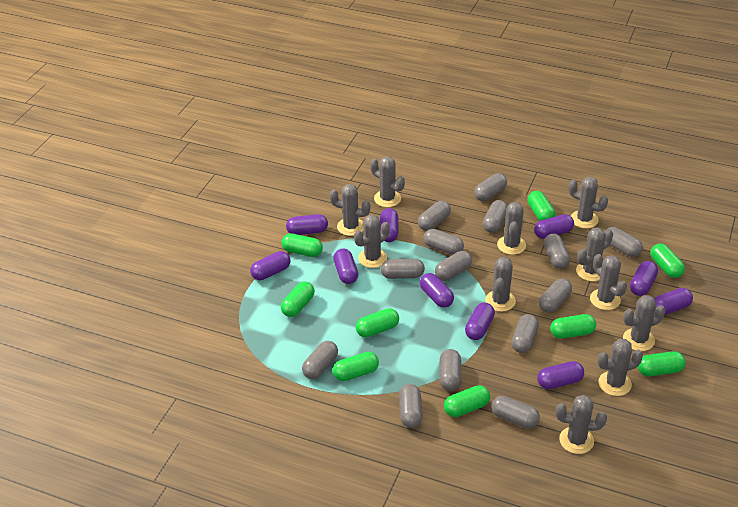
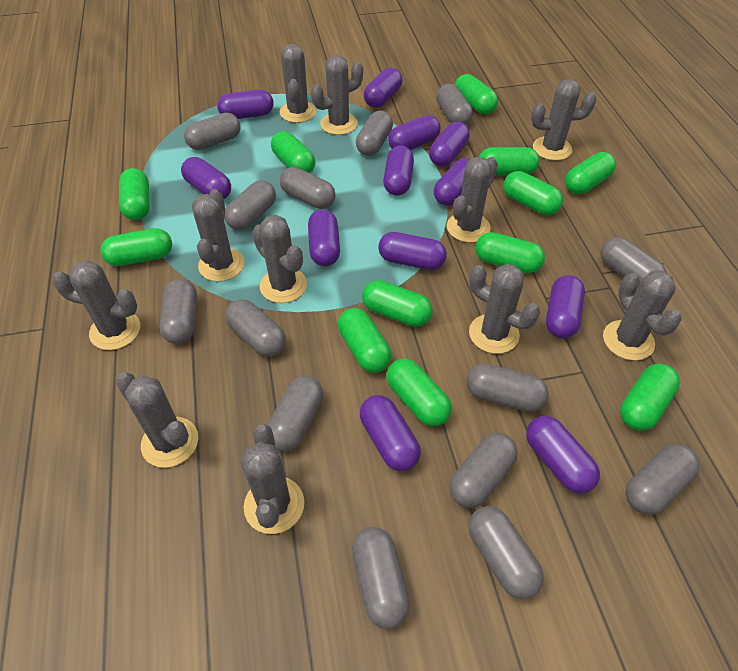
green capsule: 9 -> 12
purple capsule: 10 -> 12

